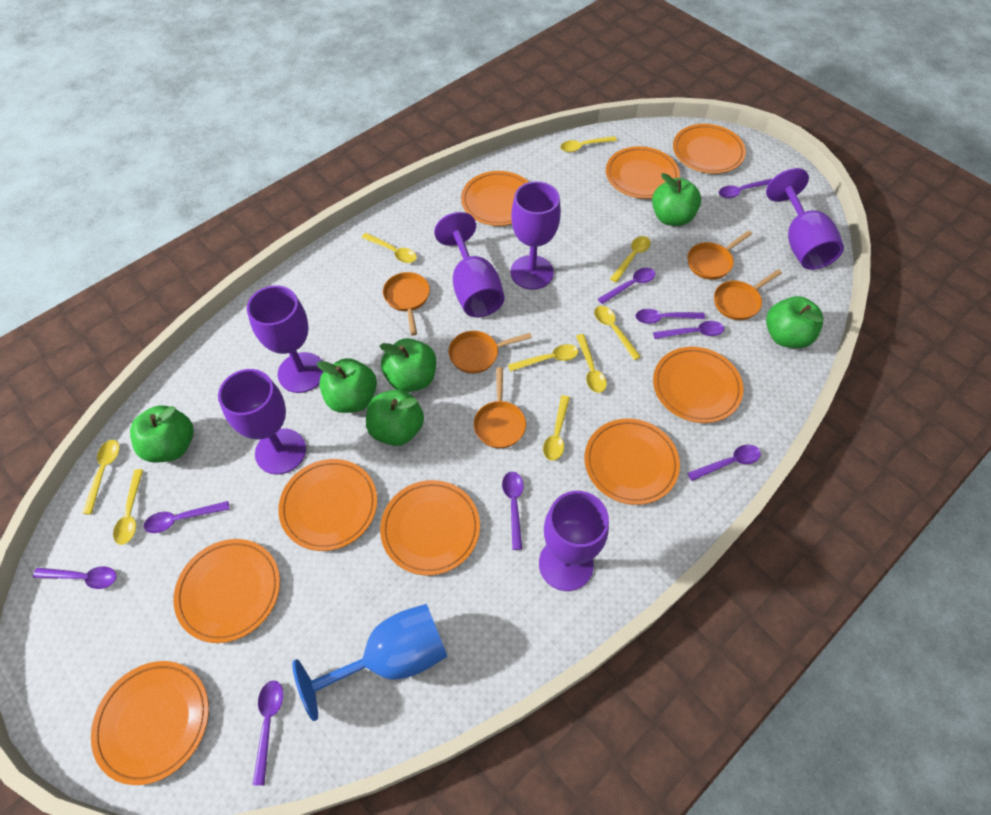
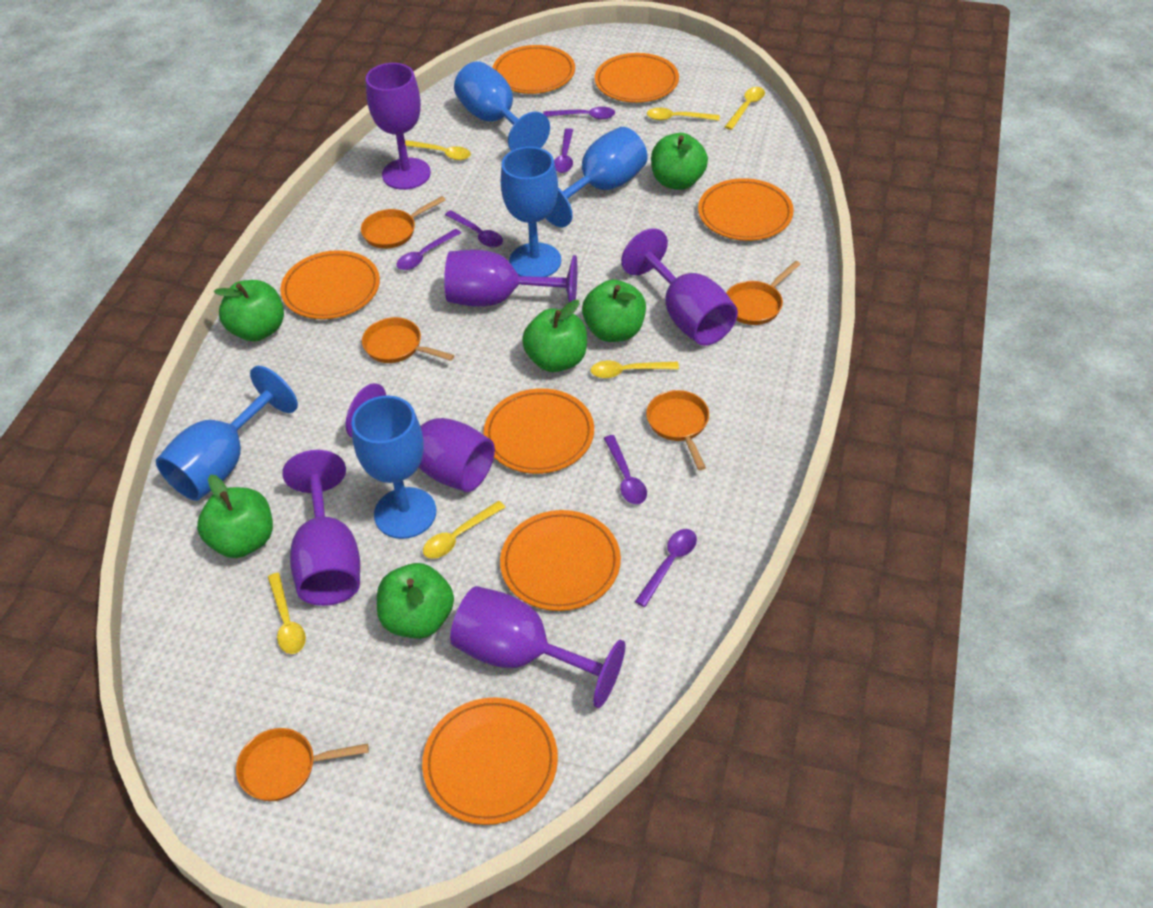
blue goblet: 1 -> 5
orange plate: 9 -> 7
purple spoon: 9 -> 6
yellow spoon: 9 -> 6

